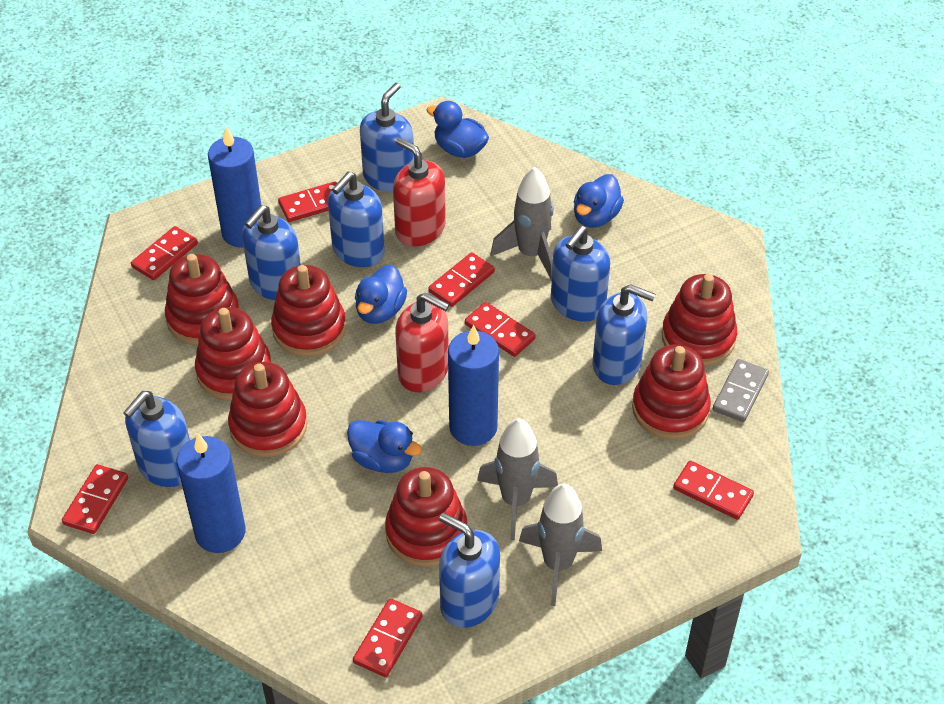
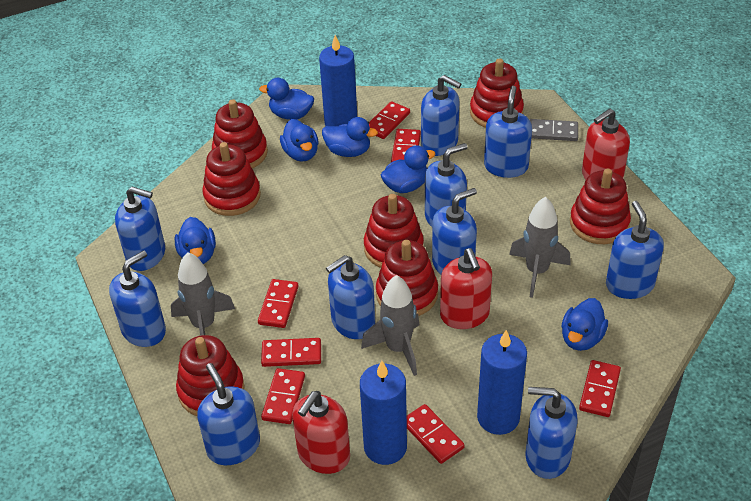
blue duck: 4 -> 6
blue soap dispenser: 7 -> 10
red soap dispenser: 2 -> 3

